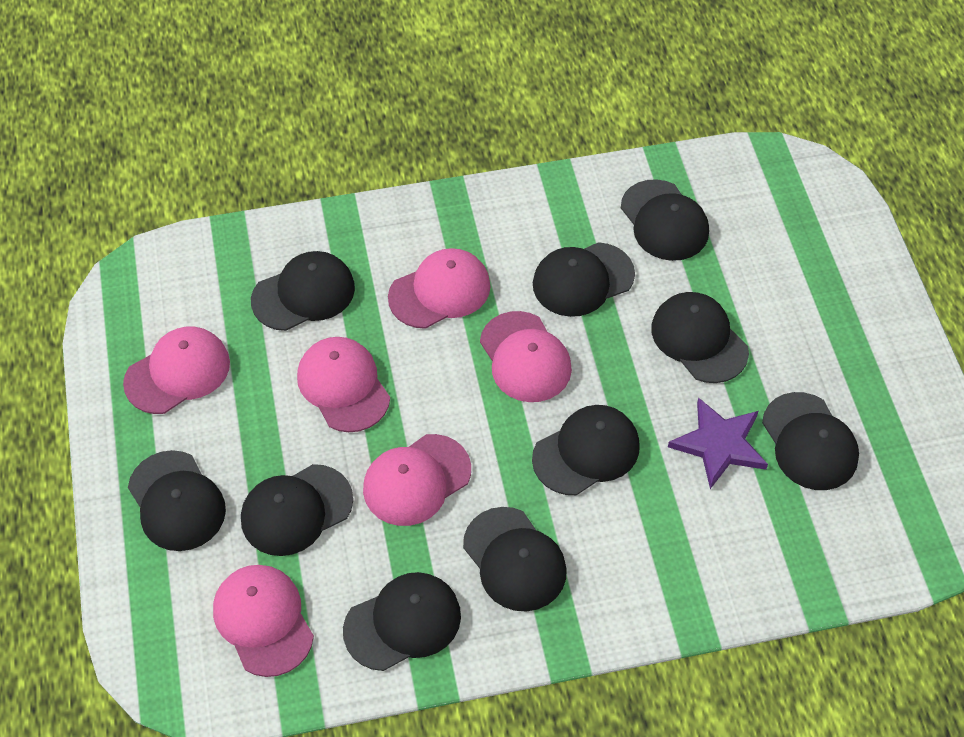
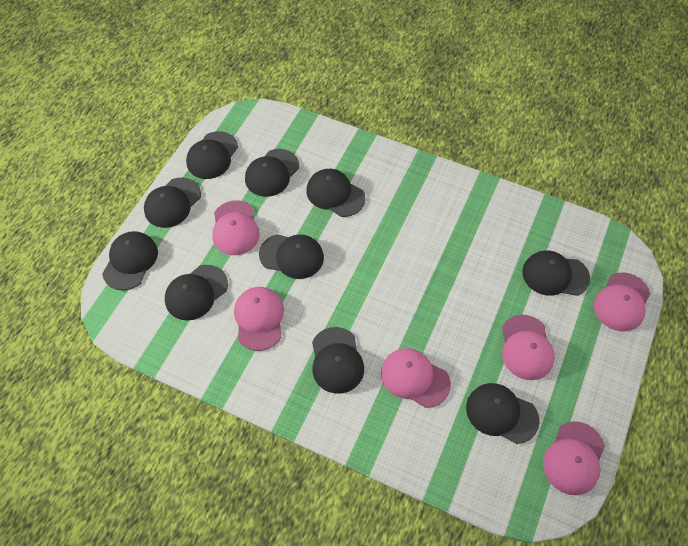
purple star: 1 -> 0

